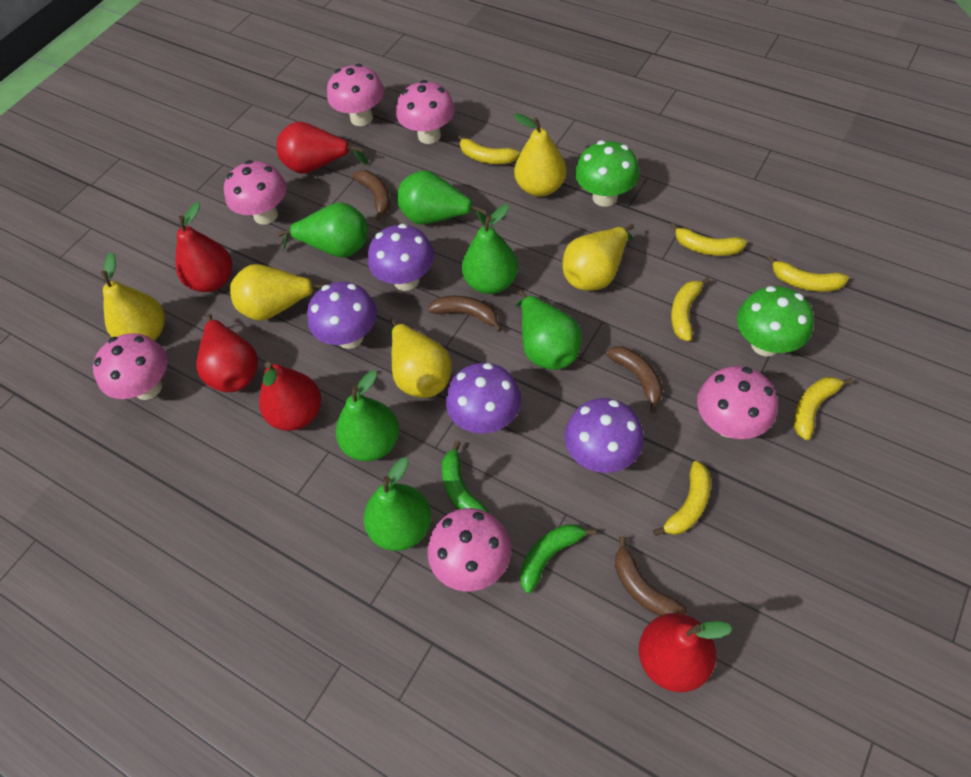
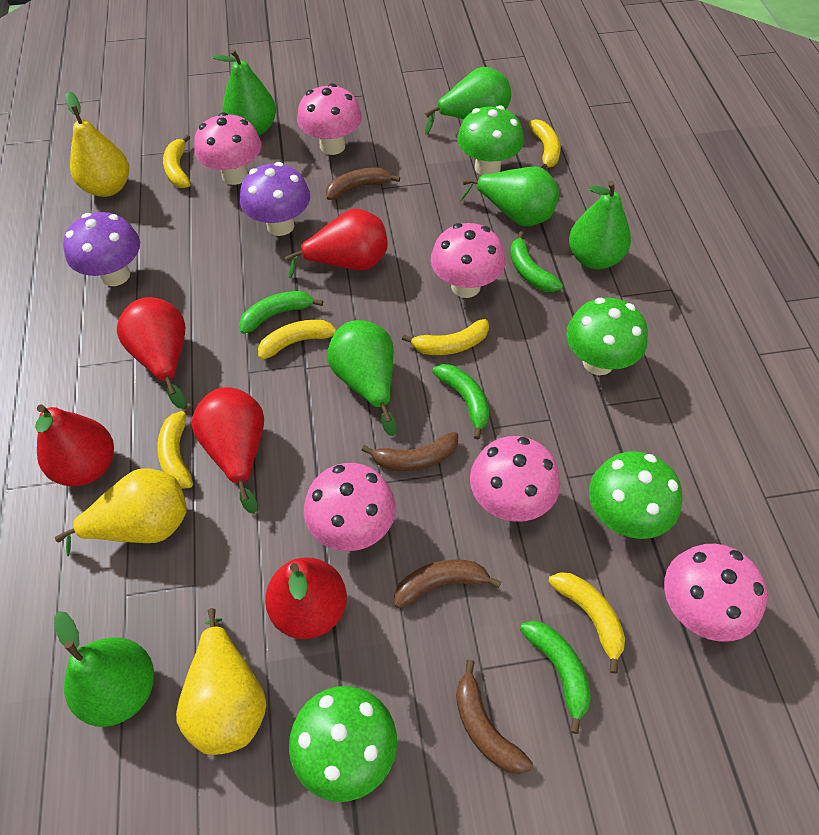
green banana: 2 -> 4
green mushroom: 2 -> 4
purple mushroom: 4 -> 2
yellow pear: 5 -> 3

